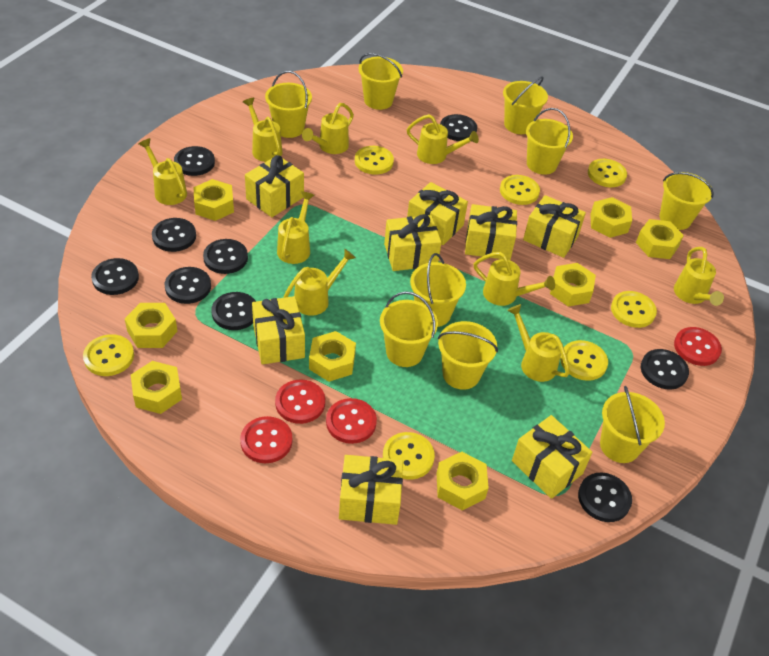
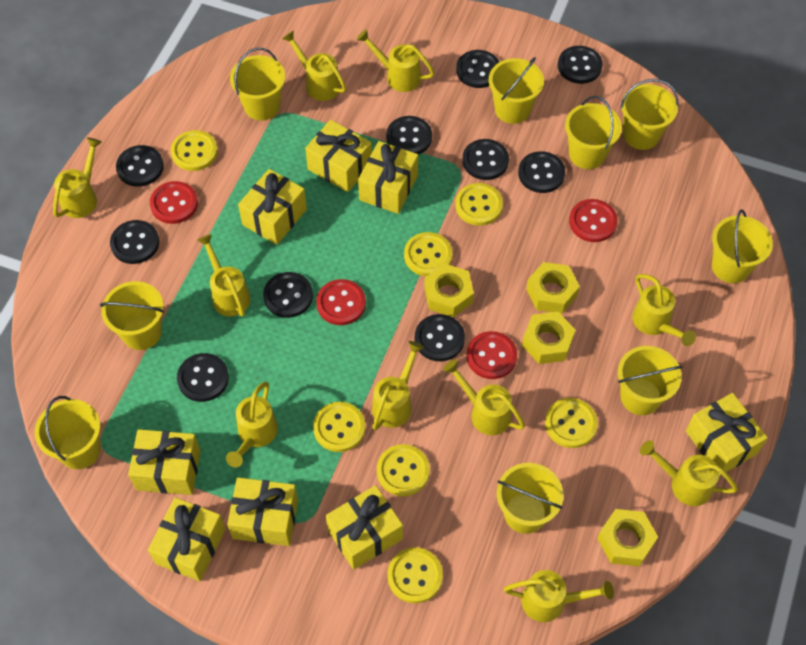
black button: 9 -> 10
yellow nut: 8 -> 4
yellow watering can: 9 -> 10

